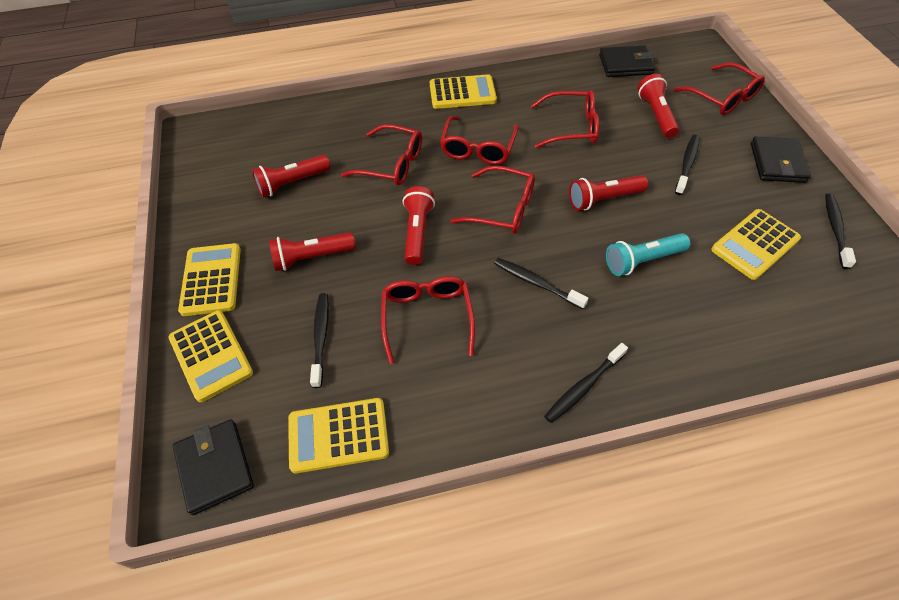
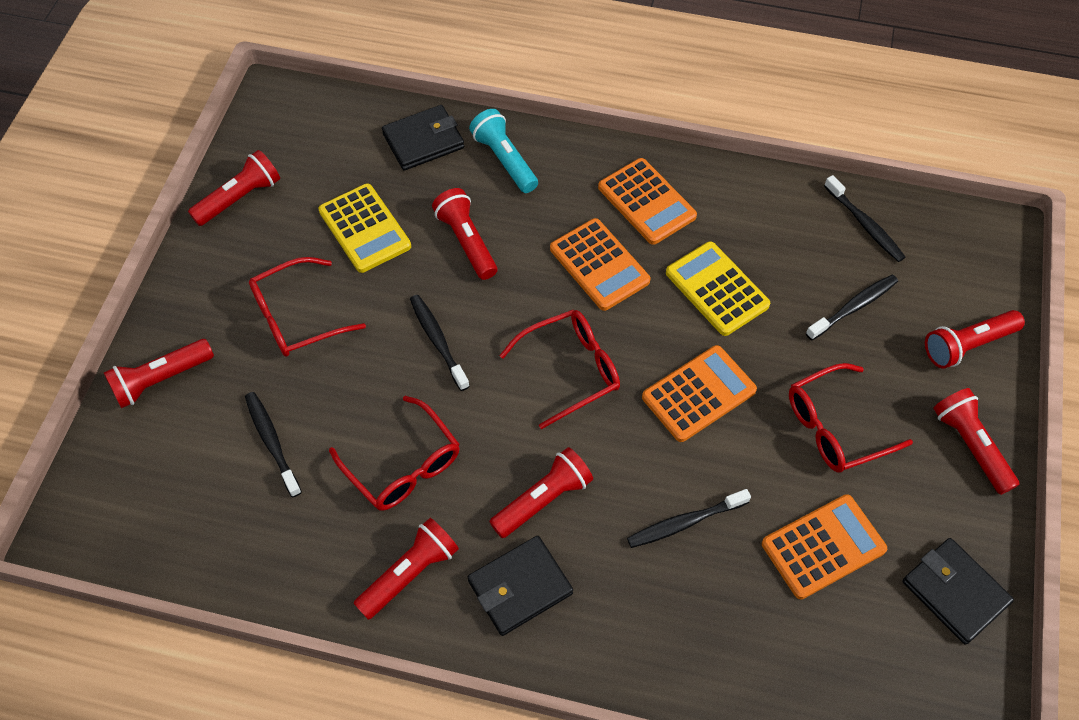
orange calculator: 0 -> 4
red flashlight: 5 -> 7
red glasses: 6 -> 4
yellow calculator: 5 -> 2

